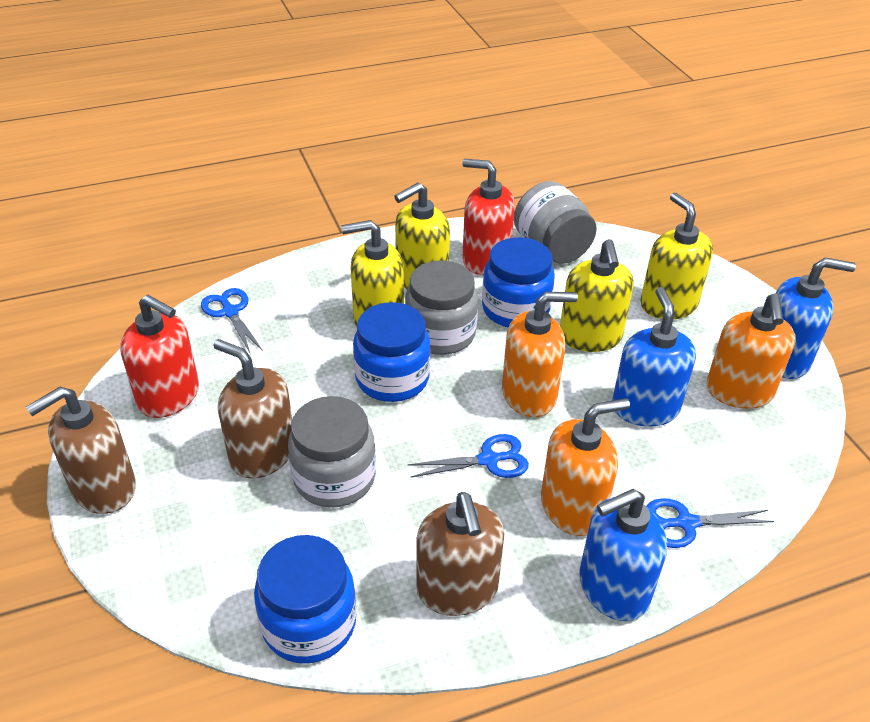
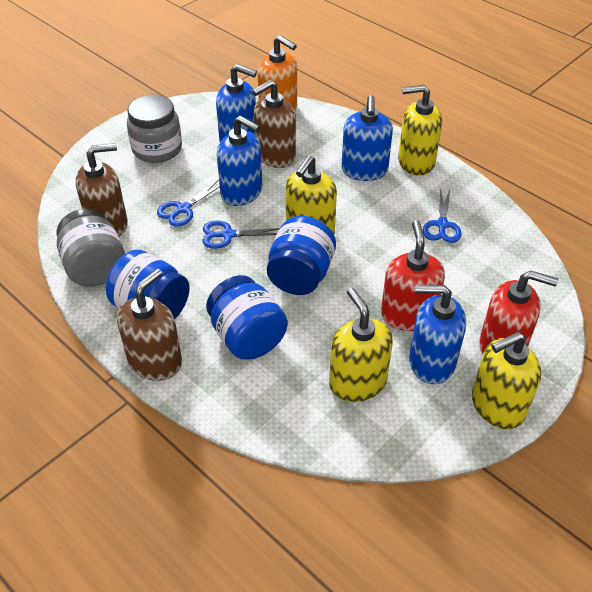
blue soap dispenser: 3 -> 4
grey jar: 3 -> 2
orange soap dispenser: 3 -> 1

